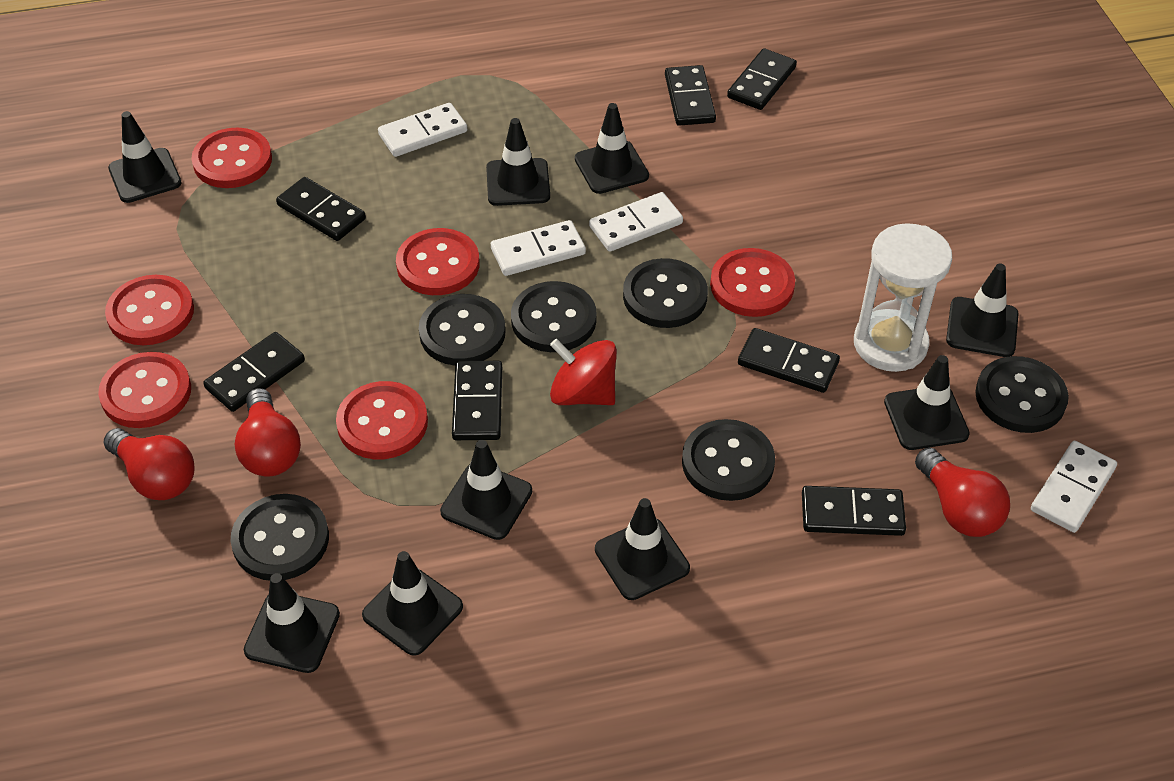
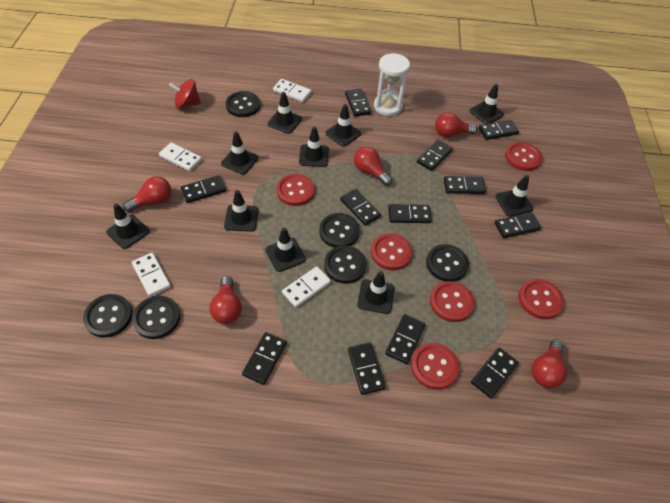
black domino: 7 -> 12
black traffic cone: 9 -> 10
red light bulb: 3 -> 5

